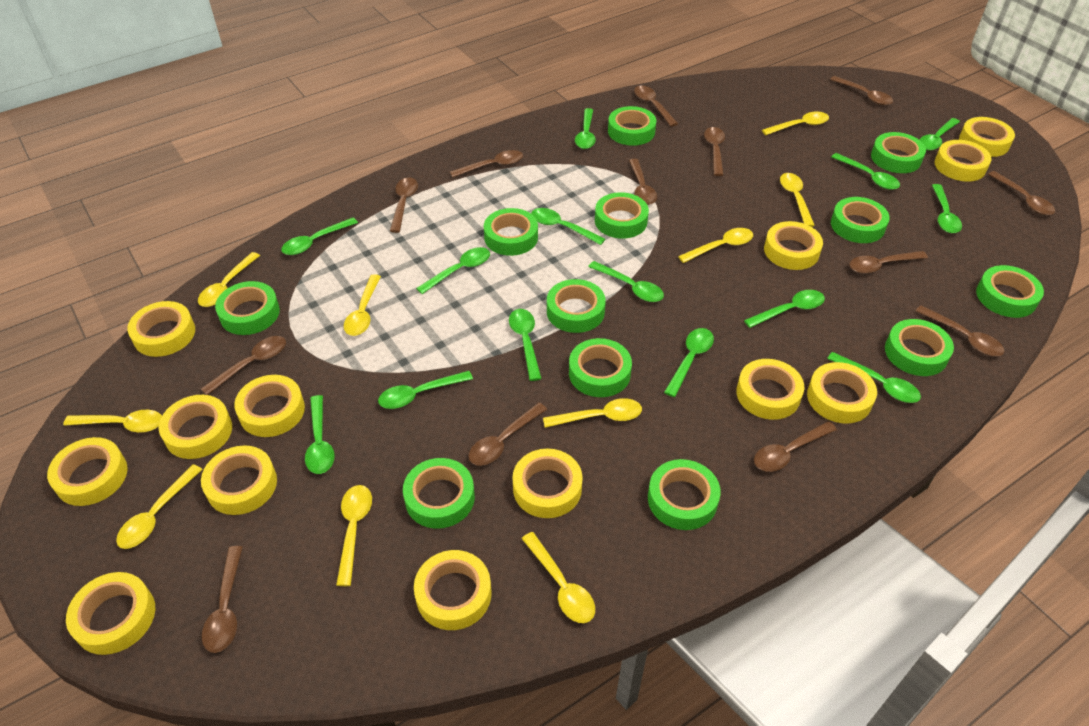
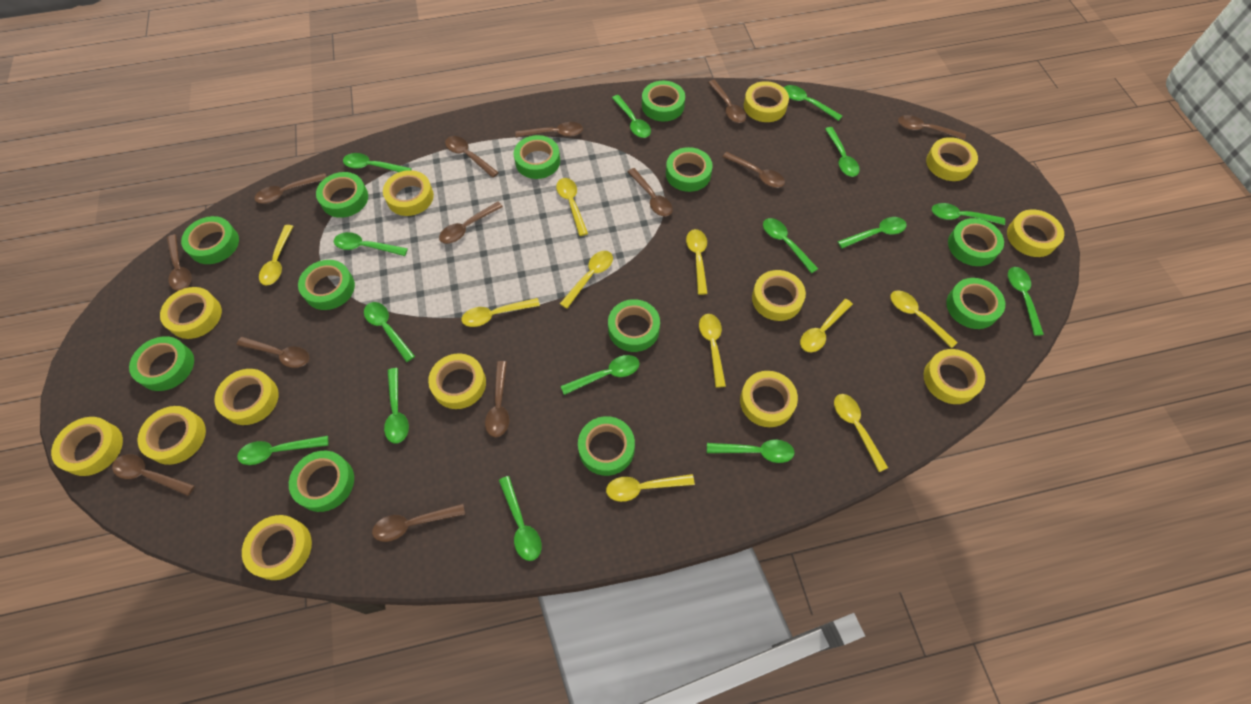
green spoon: 14 -> 15

